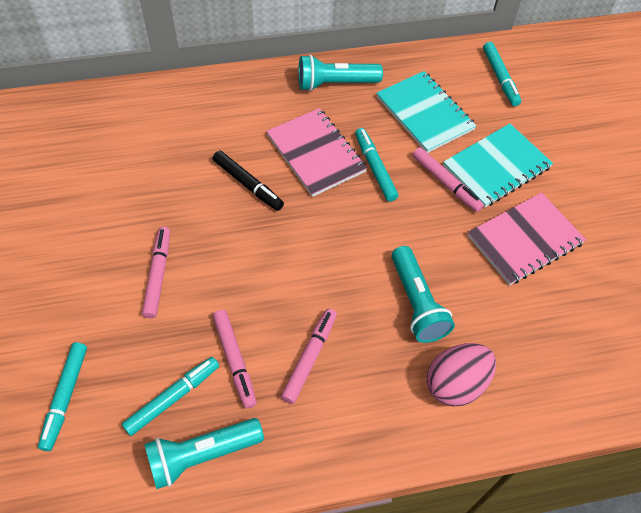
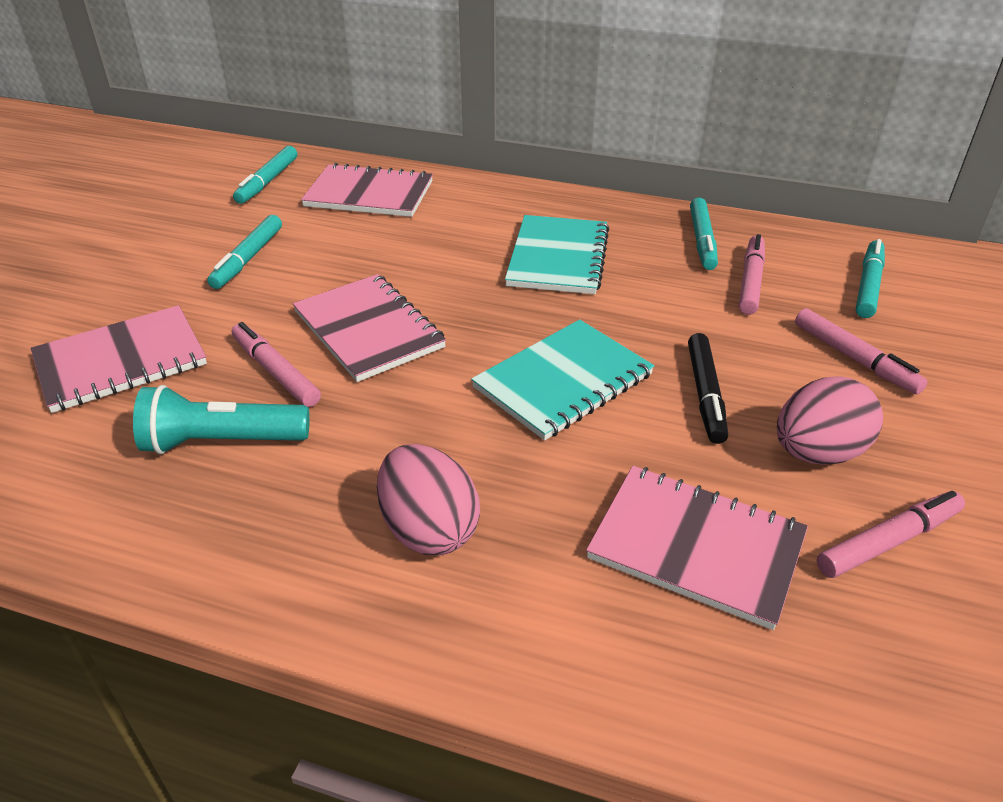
pink egg: 1 -> 2
pink notebook: 2 -> 4
turquoise flashlight: 3 -> 1

